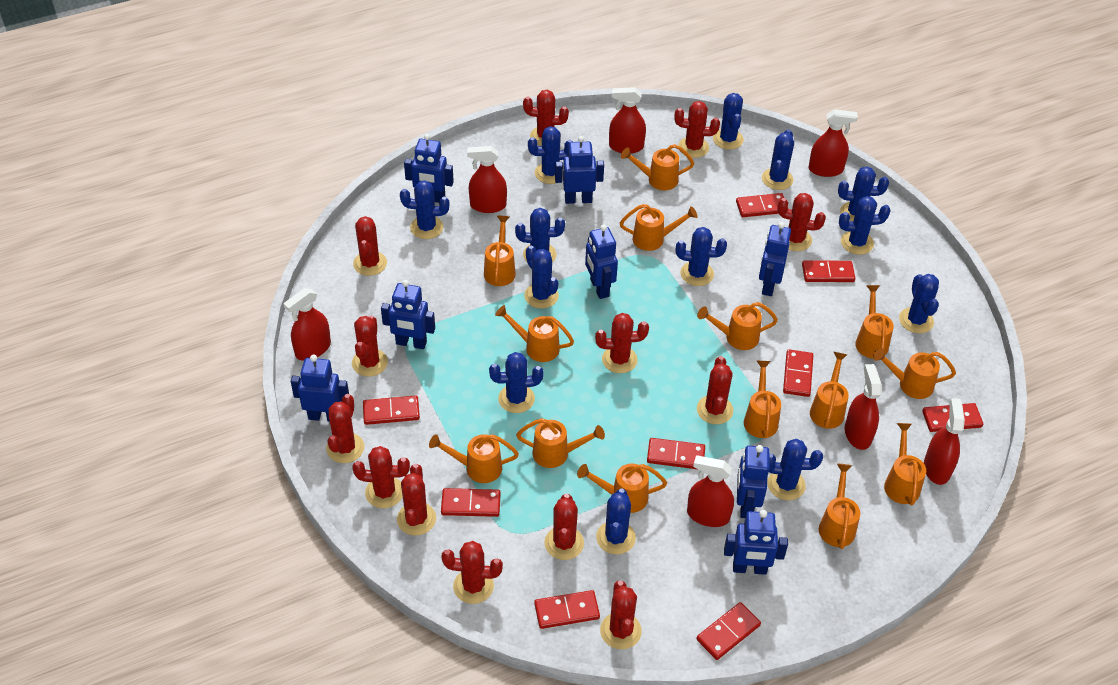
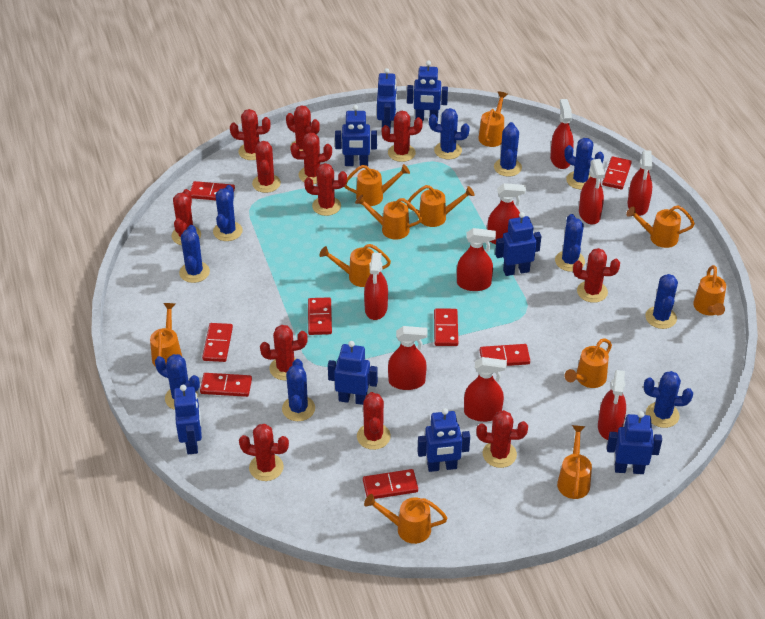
blue cactus: 13 -> 10
orange watering can: 14 -> 11
red cactus: 13 -> 12
red domino: 9 -> 8
red spray bottle: 7 -> 9

